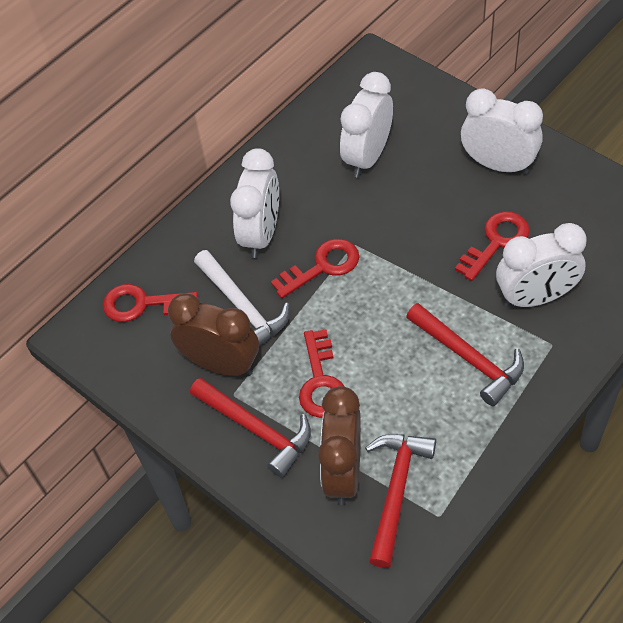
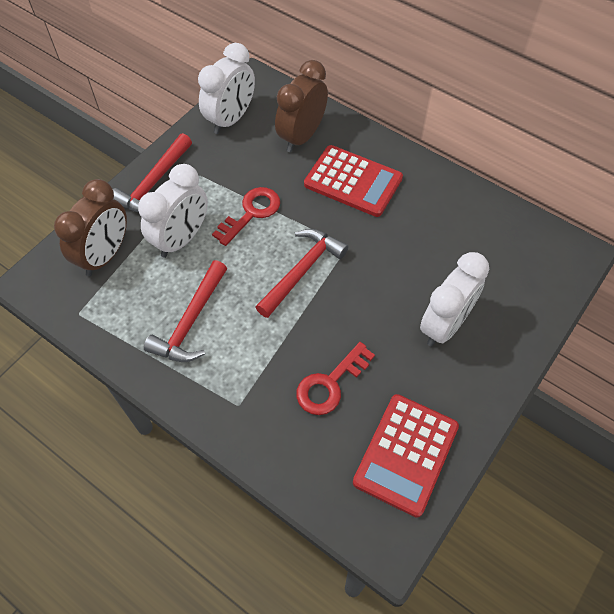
red calculator: 0 -> 2
red key: 4 -> 2
white clock: 4 -> 3
white hammer: 1 -> 0

